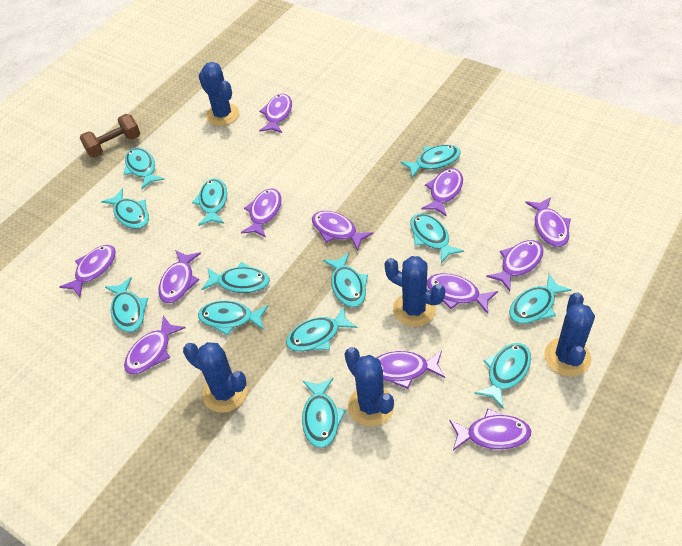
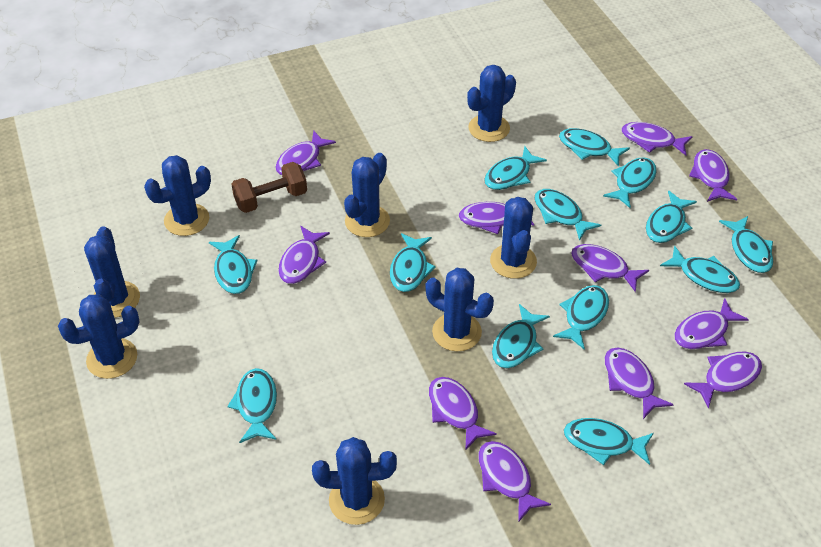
blue cactus: 5 -> 8
purple fish: 12 -> 11

